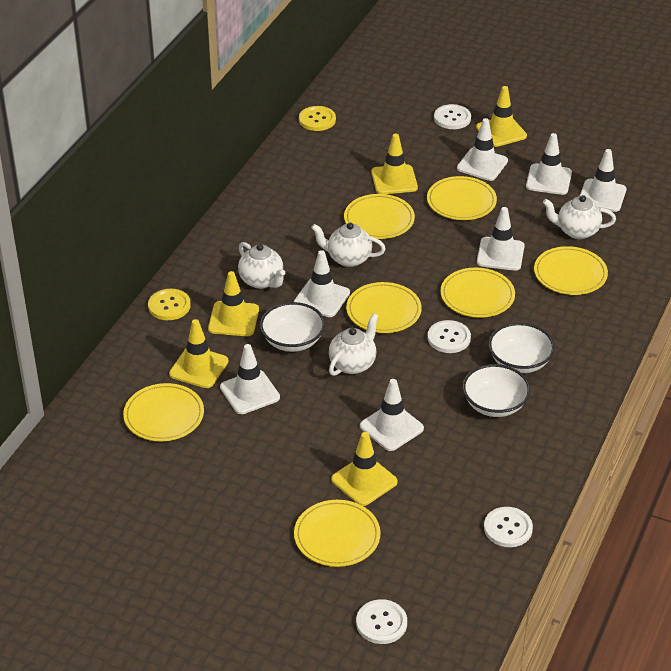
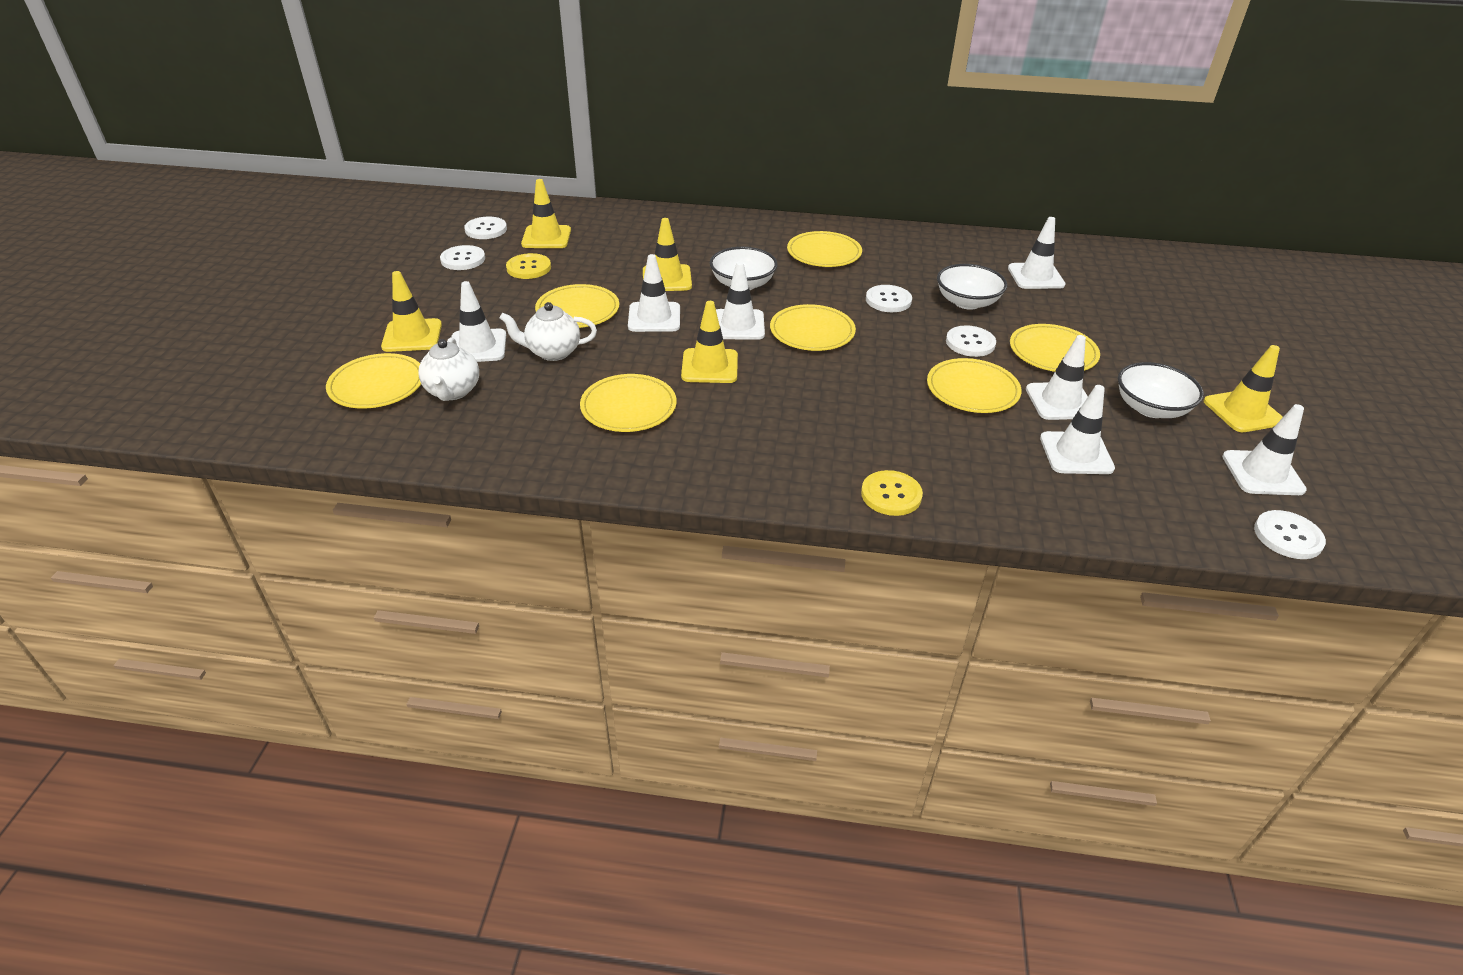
white button: 4 -> 5
white teapot: 4 -> 2

